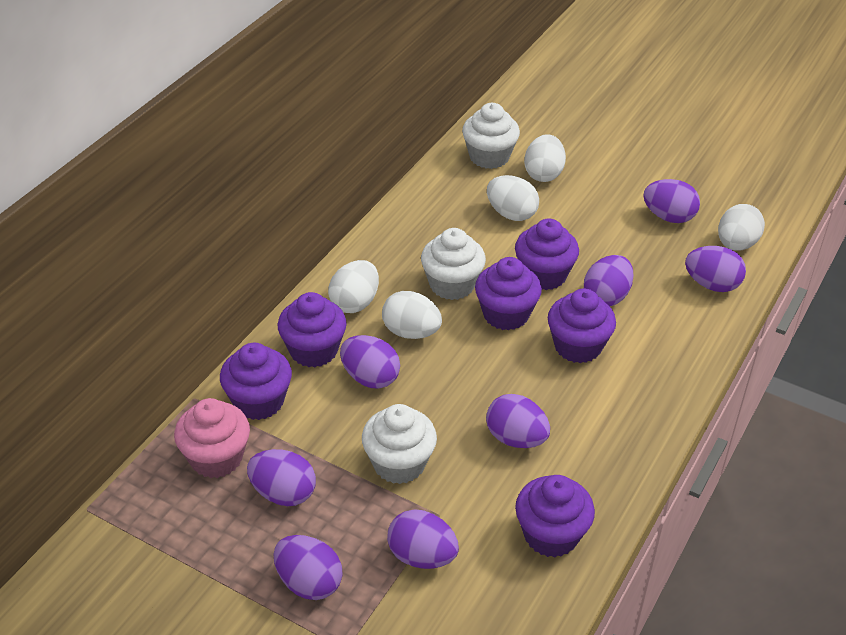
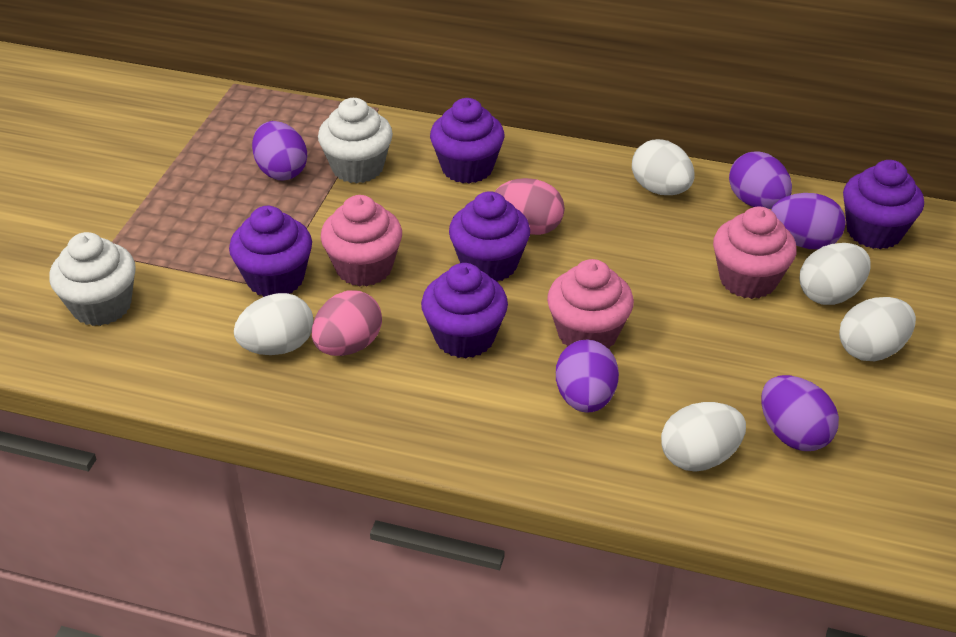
pink cupcake: 1 -> 3
pink egg: 0 -> 2
purple cupcake: 6 -> 5
purple egg: 8 -> 5
white cupcake: 3 -> 2

